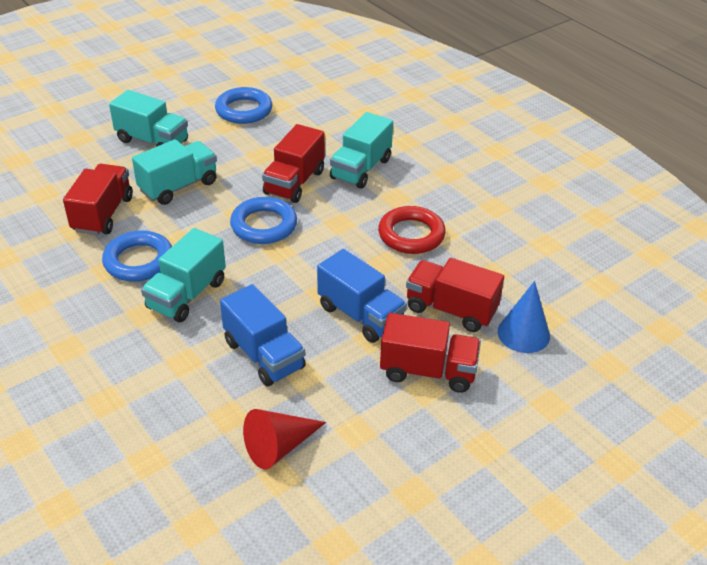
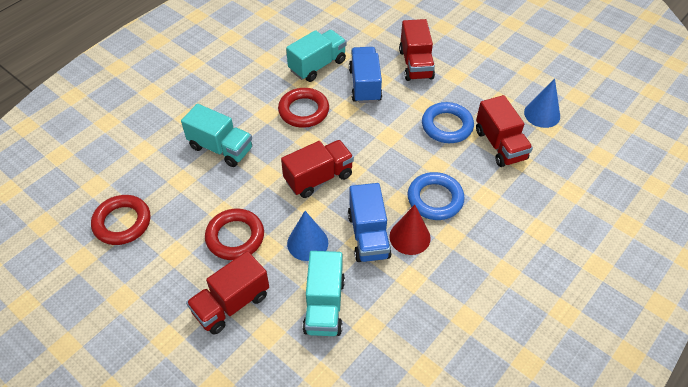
blue cone: 1 -> 2
blue ring: 3 -> 2
red ring: 1 -> 3
turquoise truck: 4 -> 3

